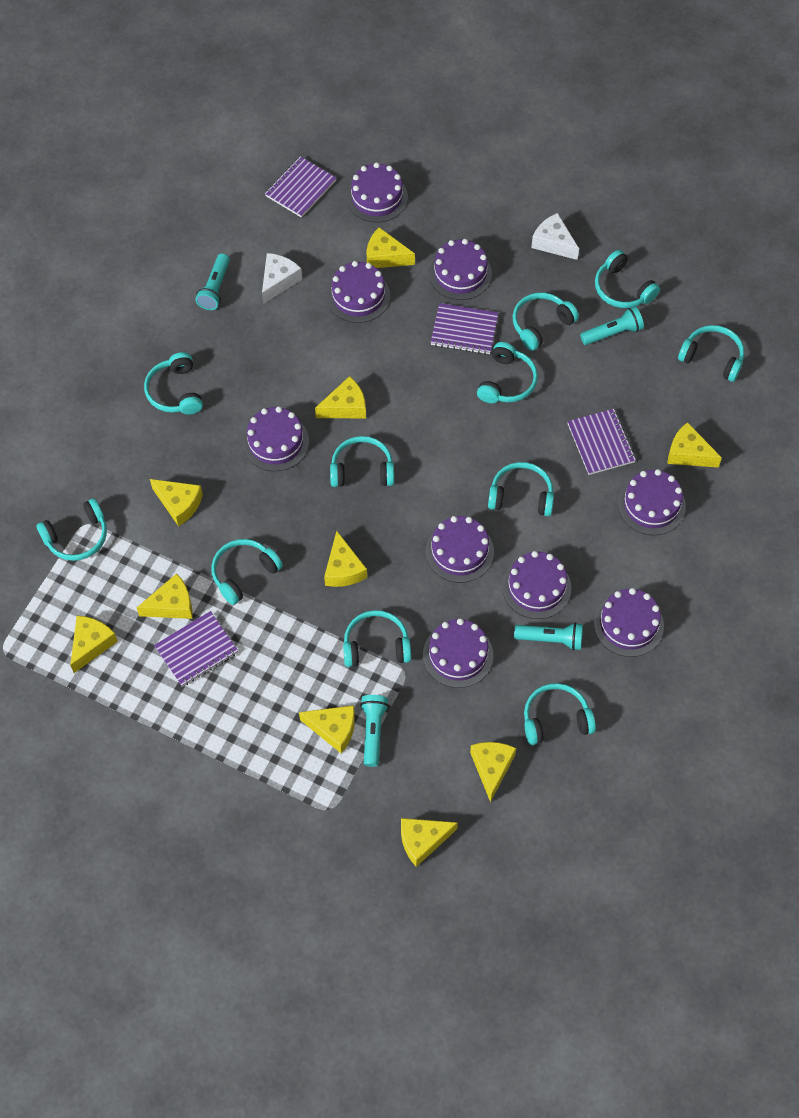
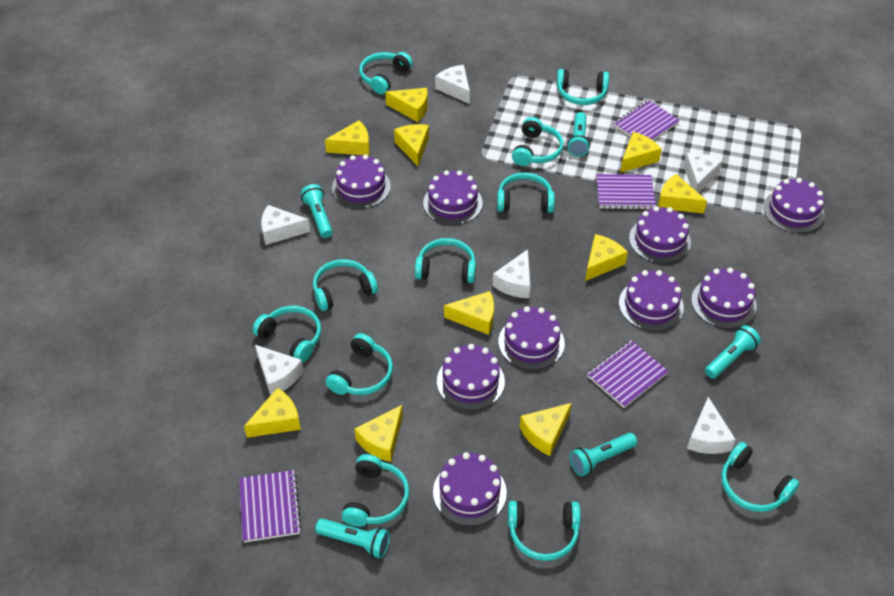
turquoise flashlight: 4 -> 5
white cheese: 2 -> 6

